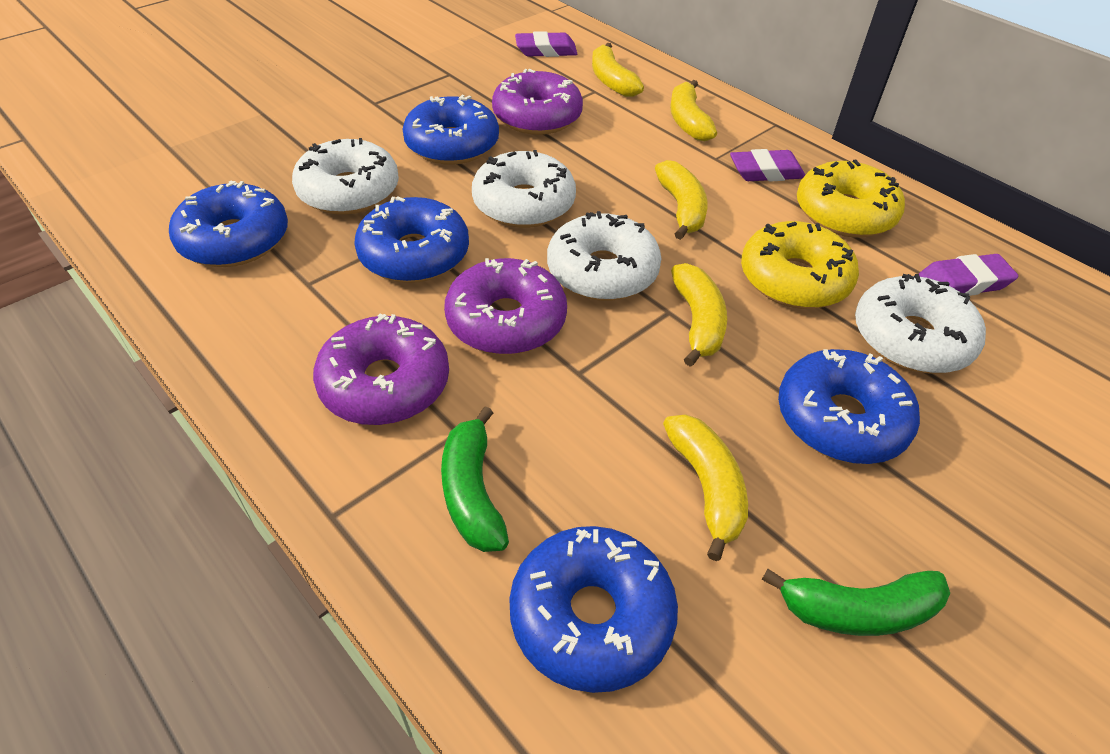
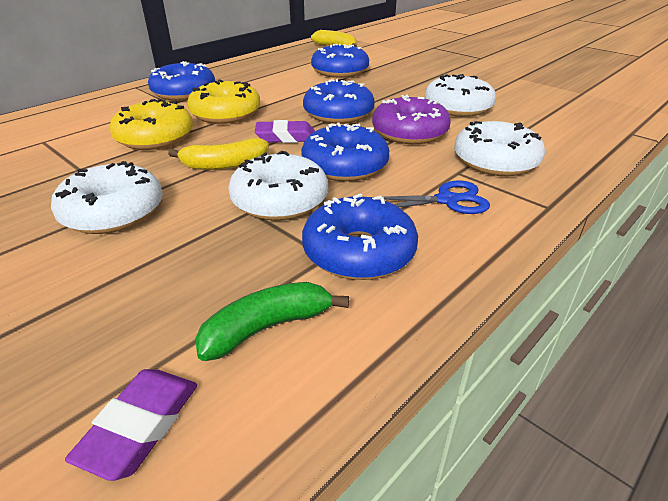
blue scissors: 0 -> 1
green banana: 2 -> 1
purple donut: 3 -> 1
purple eraser: 3 -> 2
yellow banana: 5 -> 2

